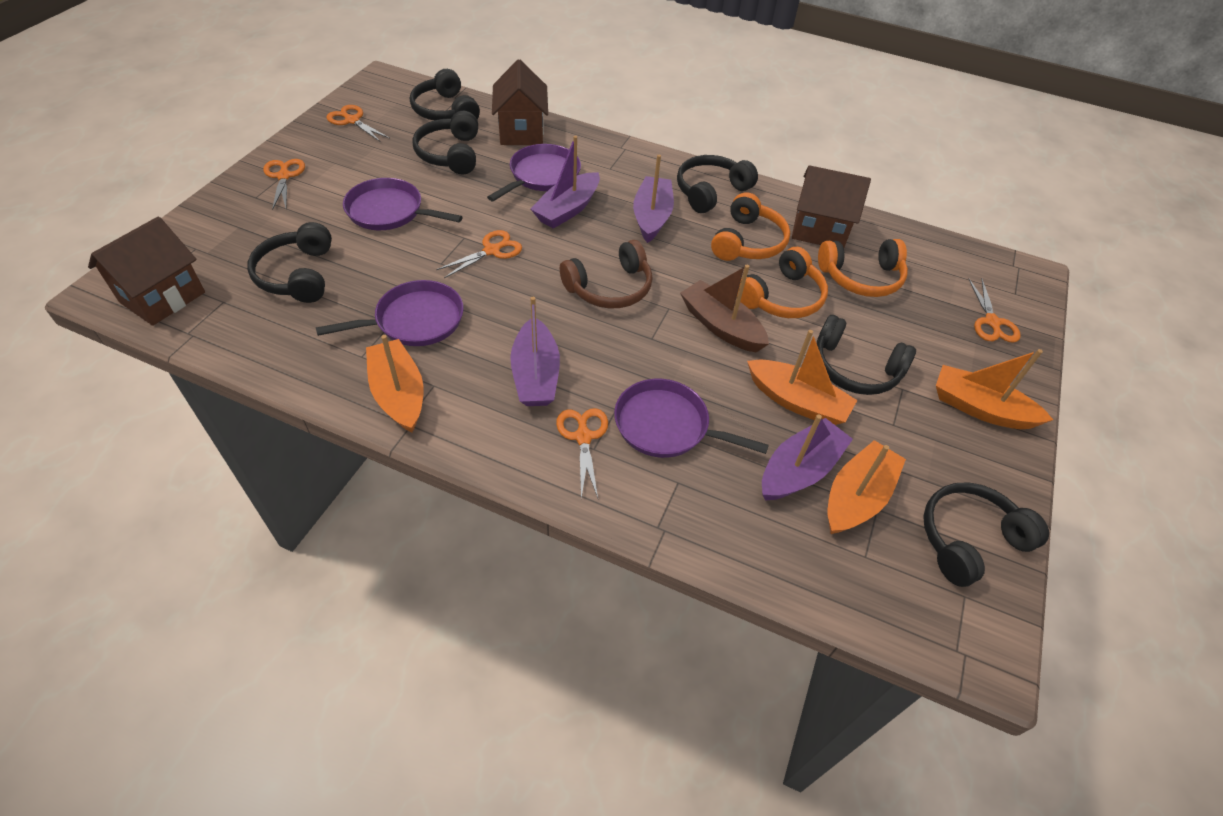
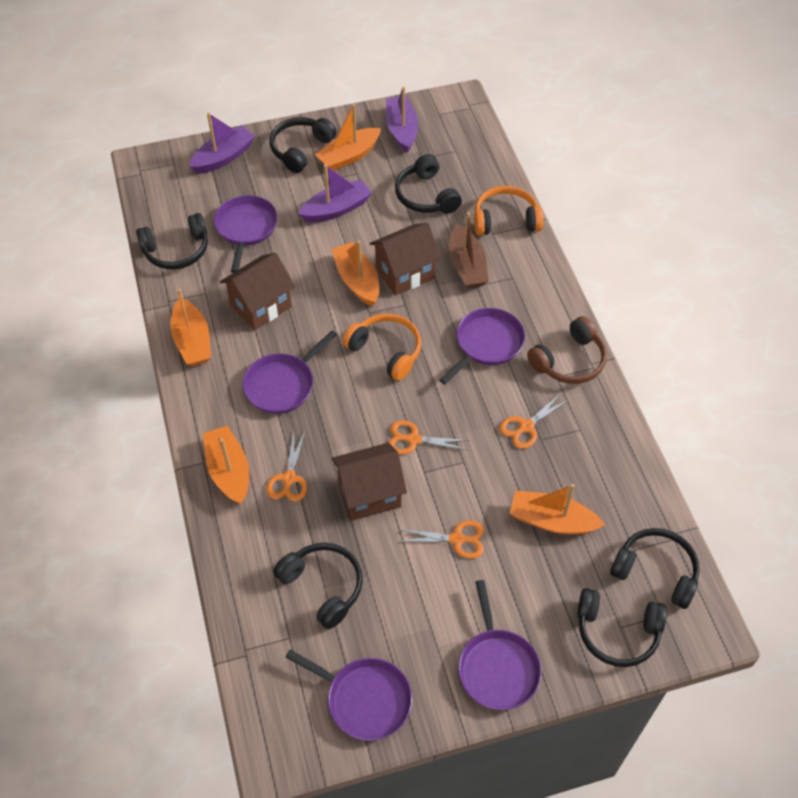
orange boat: 4 -> 5
orange headphones: 3 -> 2
orange scissors: 5 -> 4
purple boat: 4 -> 3
purple pan: 4 -> 5

